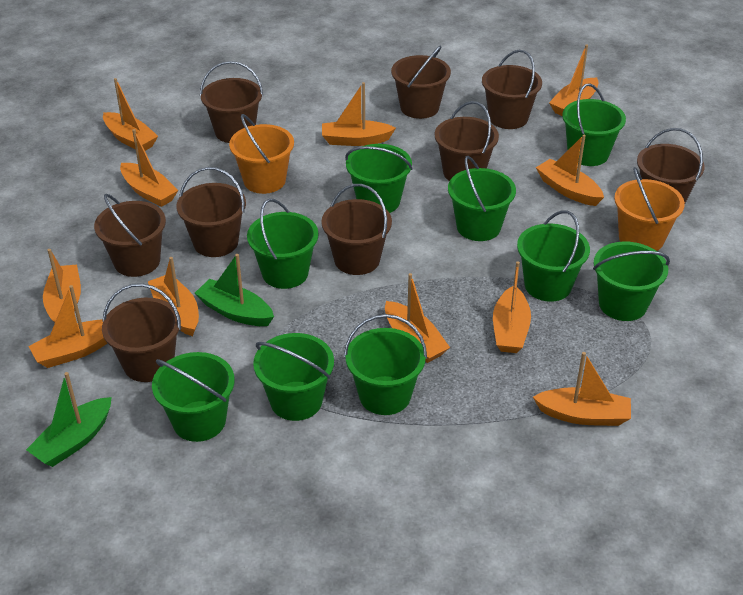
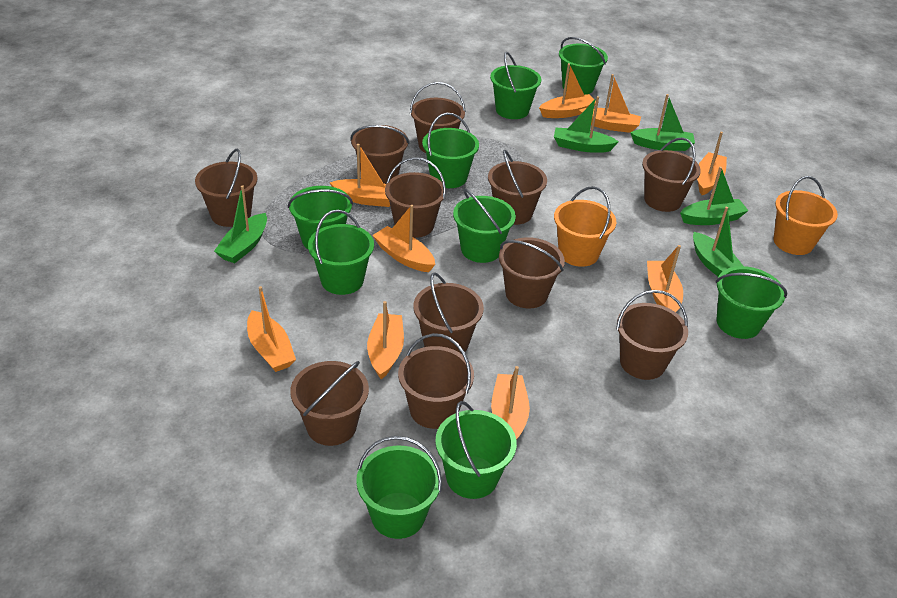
brown bucket: 9 -> 11
green boat: 2 -> 5
orange boat: 11 -> 9

